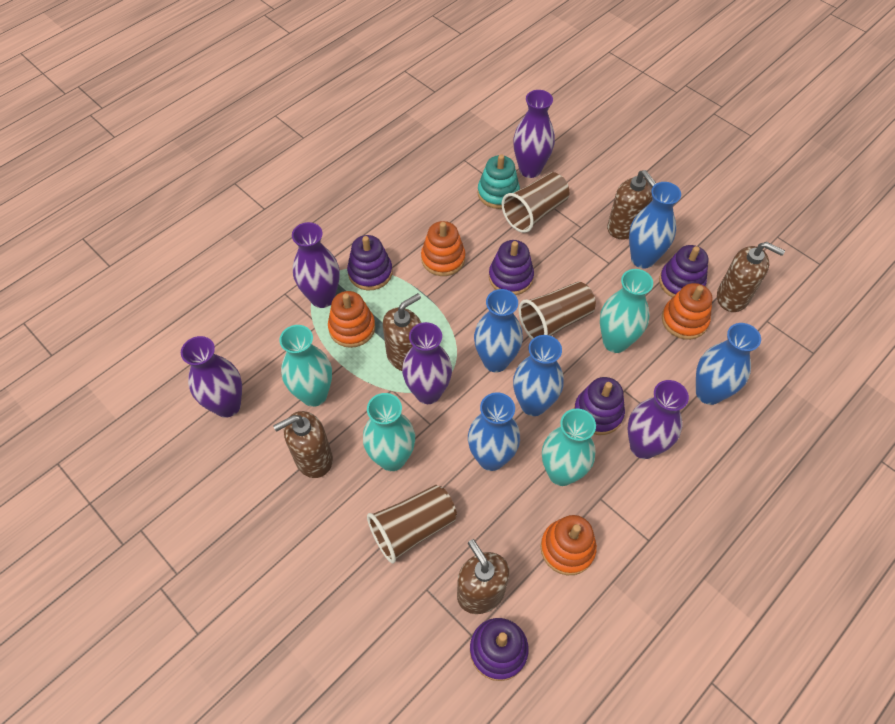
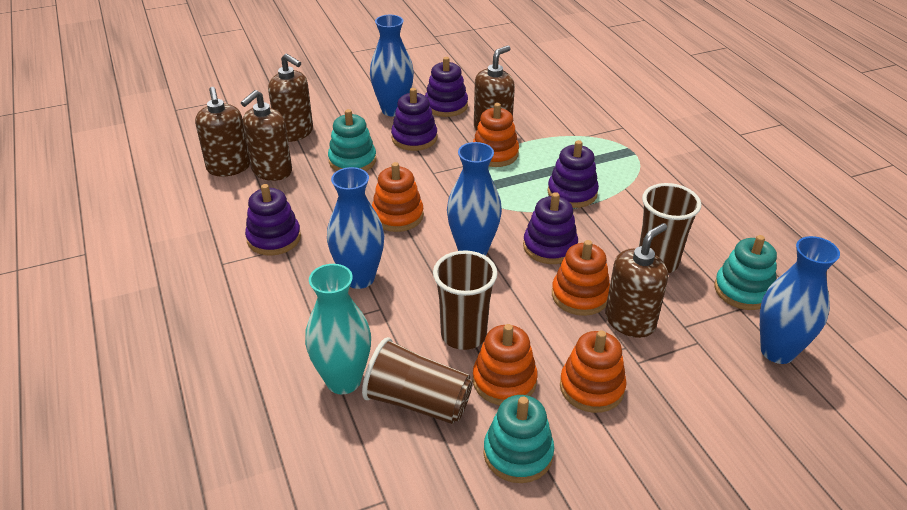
blue vase: 5 -> 4
orange stacking toy: 4 -> 5
purple vase: 5 -> 0
turquoise stacking toy: 1 -> 3
turquoise vase: 4 -> 1

